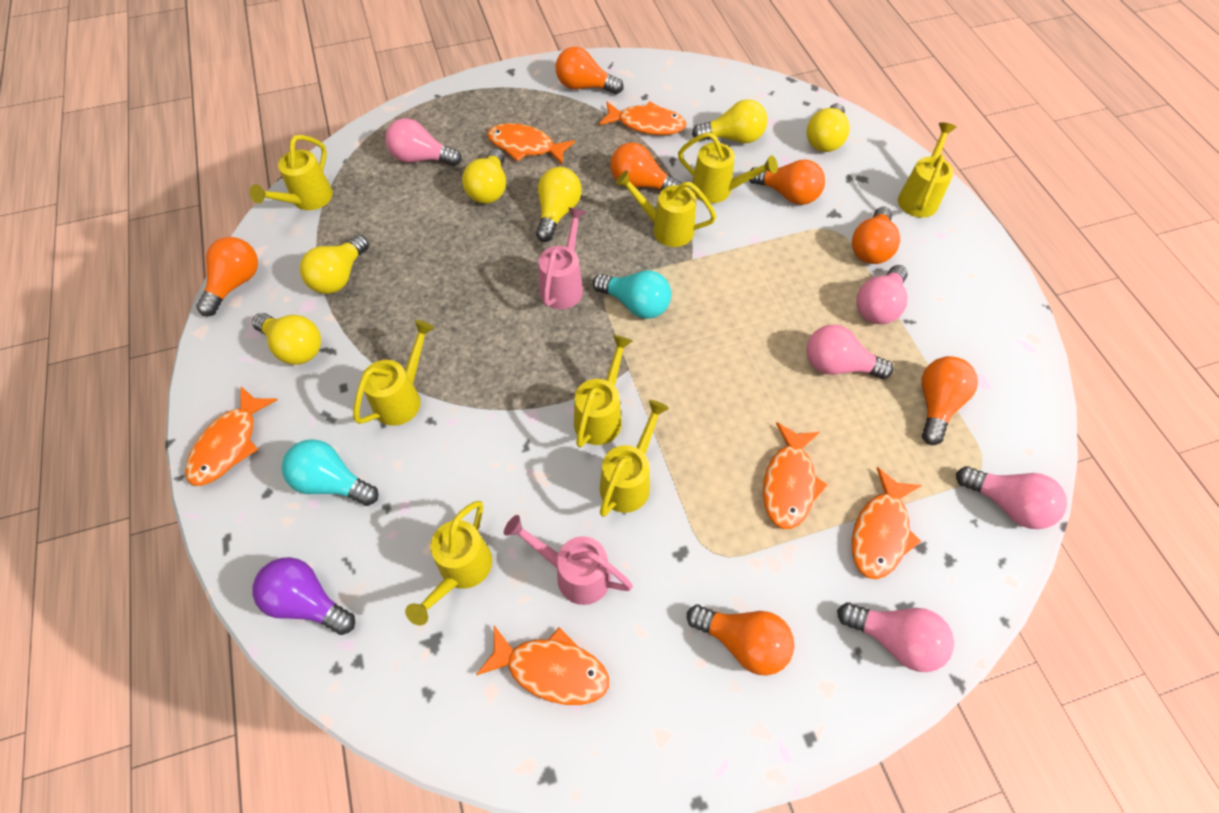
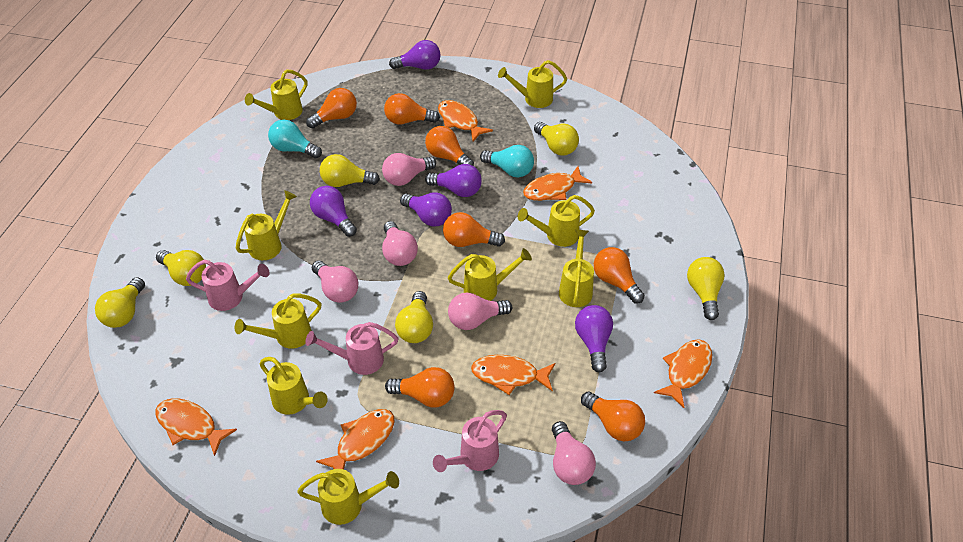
pink watering can: 2 -> 3
purple light bulb: 1 -> 5
yellow watering can: 8 -> 9

